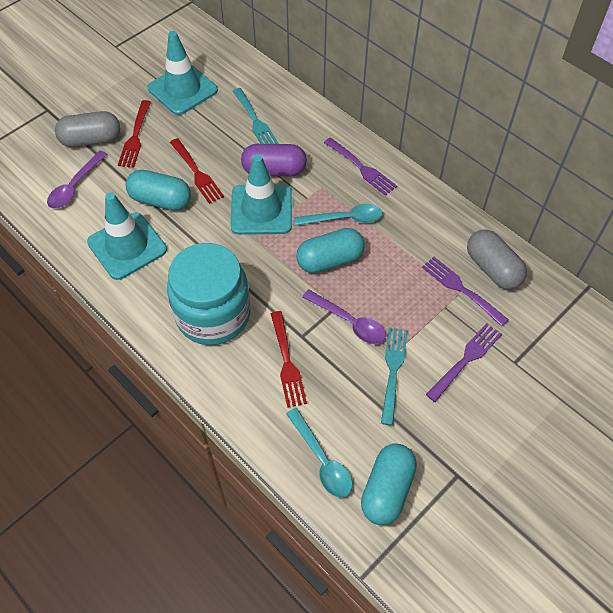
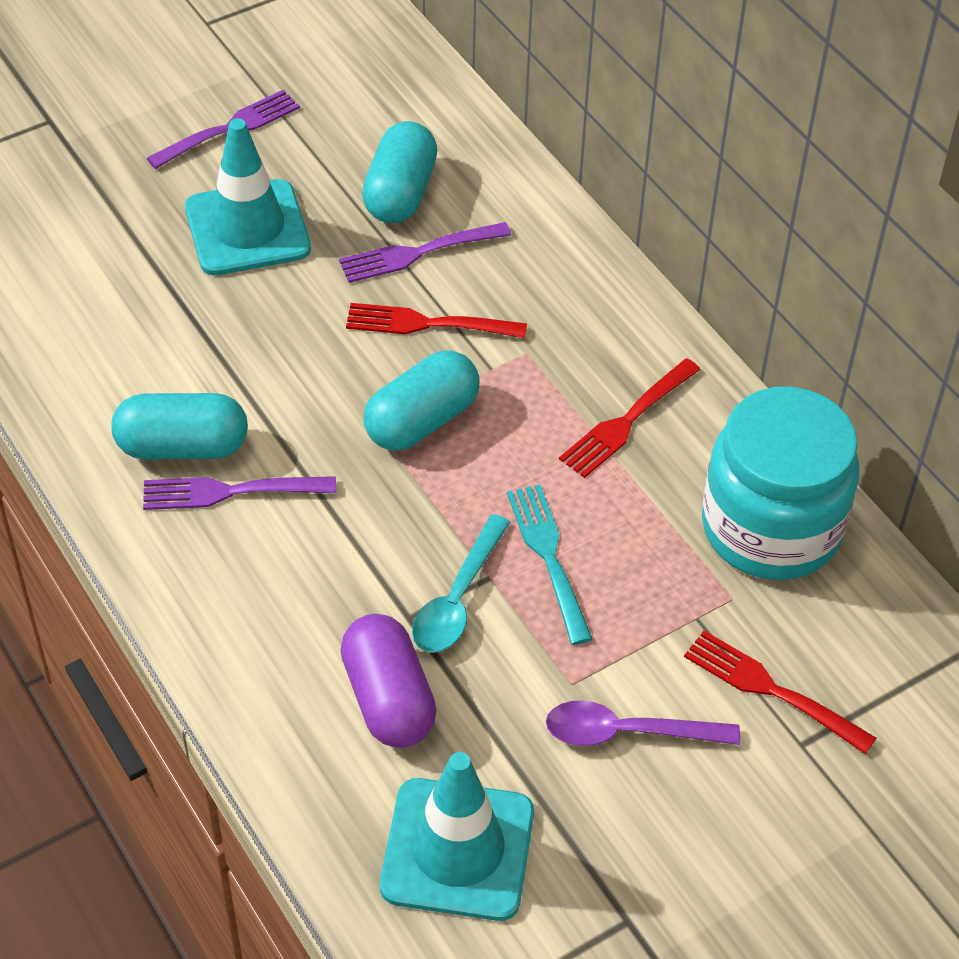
grey capsule: 2 -> 0
purple spoon: 2 -> 1
turquoise fork: 2 -> 1
turquoise spoon: 2 -> 1
turquoise traffic cone: 3 -> 2

